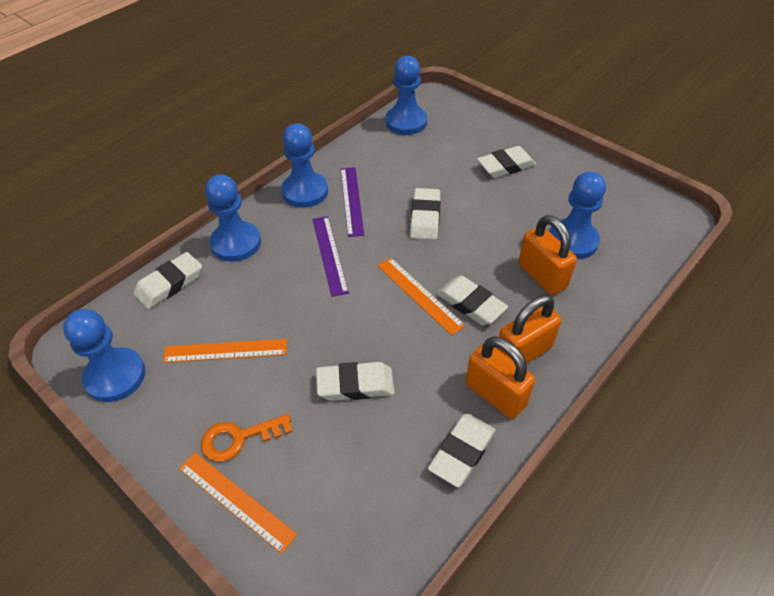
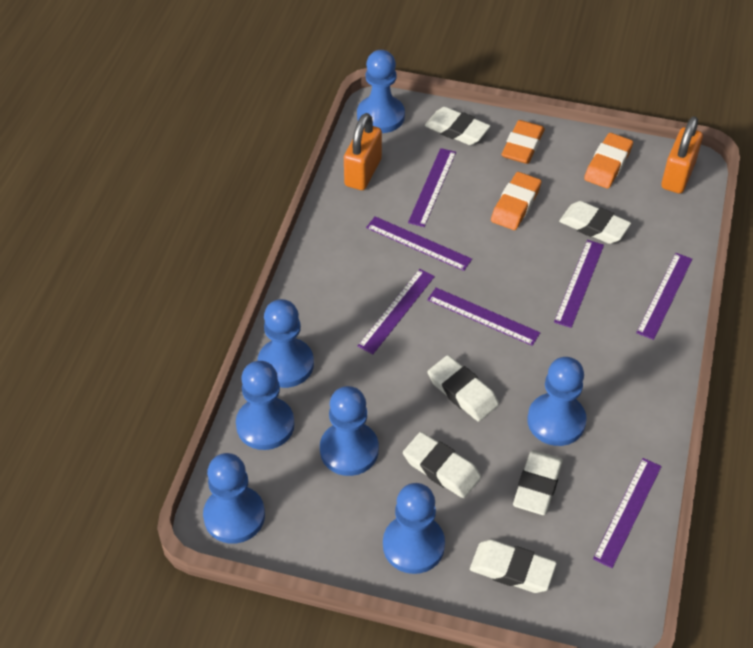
blue pawn: 5 -> 7
orange eraser: 0 -> 3
orange key: 1 -> 0
orange padlock: 3 -> 2
orange ruler: 3 -> 0
purple ruler: 2 -> 7

